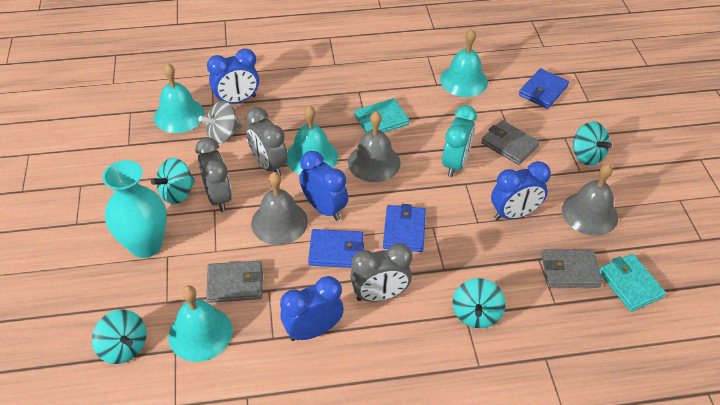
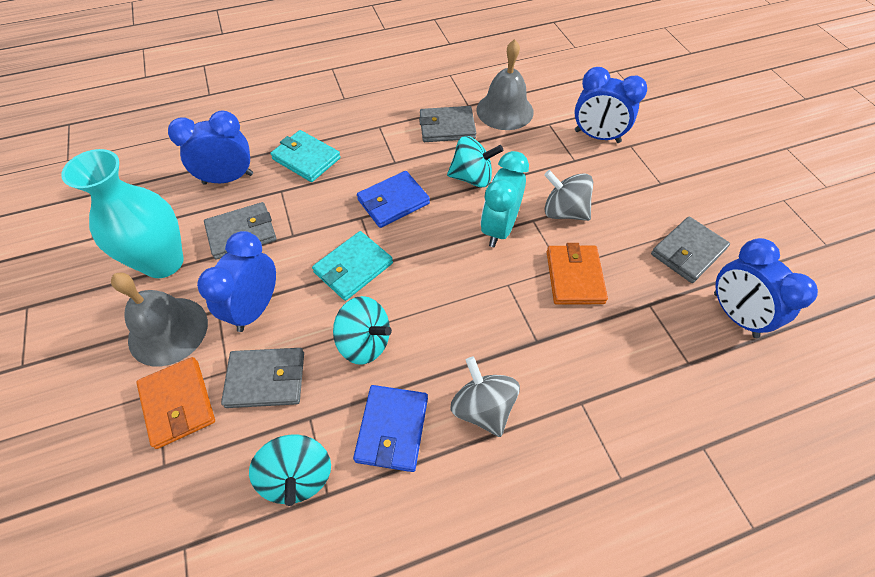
blue wallet: 3 -> 2
grey bell: 3 -> 2
grey clock: 3 -> 0
grey spinning top: 1 -> 2
grey wallet: 3 -> 4
orange wallet: 0 -> 2
turquoise bell: 4 -> 0
turquoise spinning top: 4 -> 3

